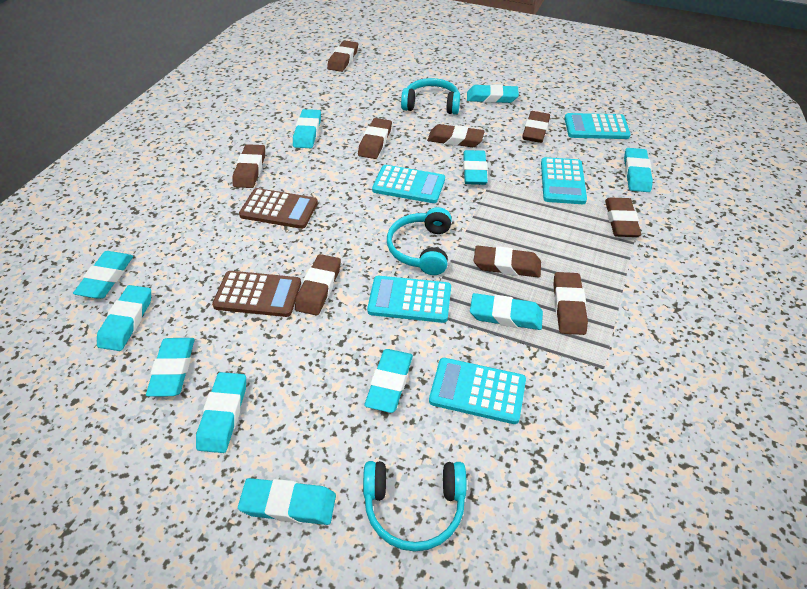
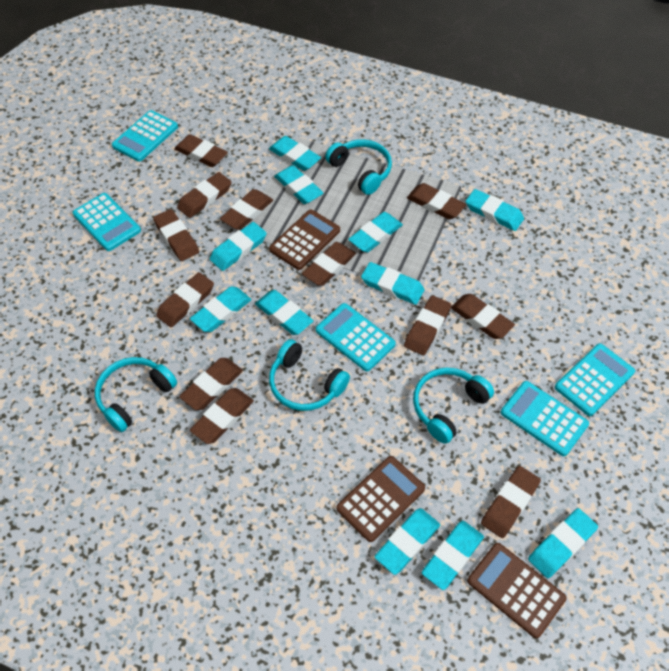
brown calculator: 2 -> 3
brown eraser: 9 -> 12
turquoise headphones: 3 -> 4

